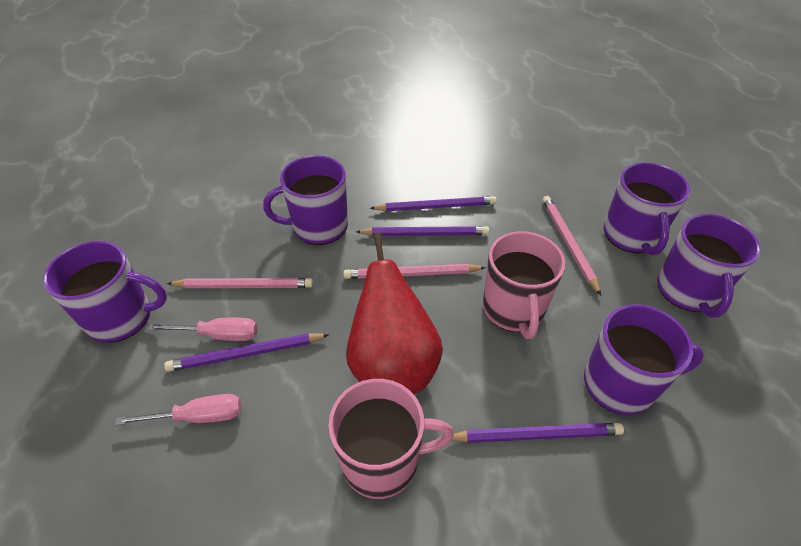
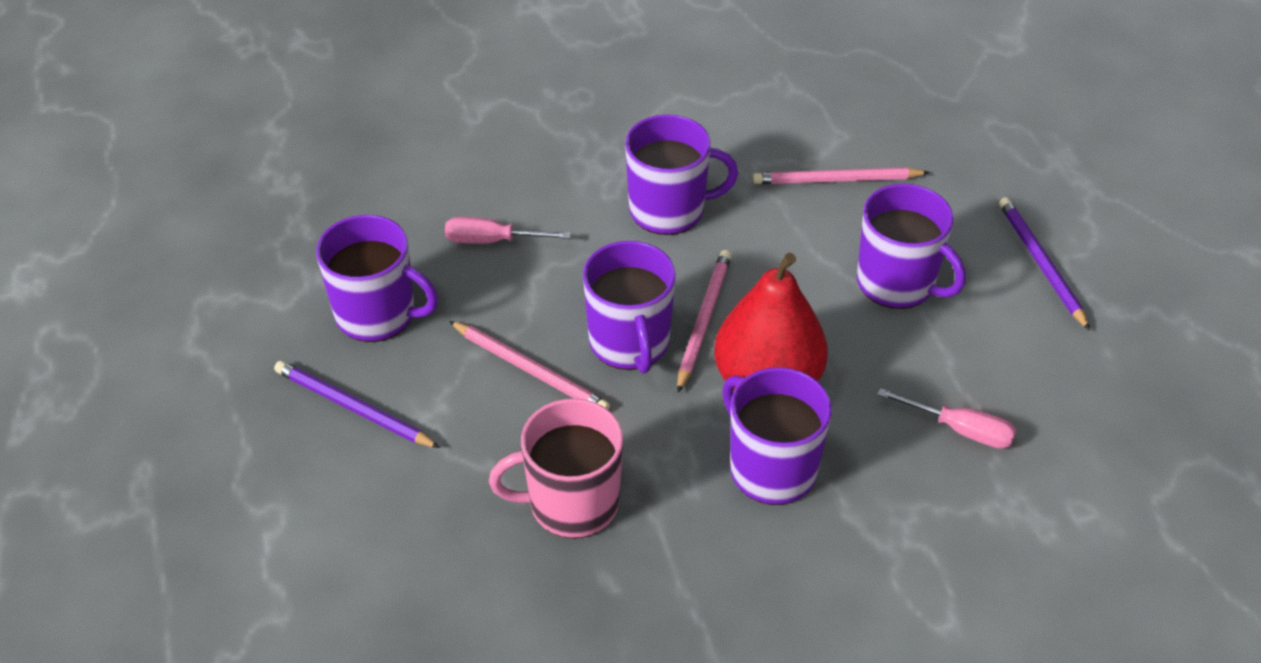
pink mug: 2 -> 1
purple pencil: 4 -> 2

